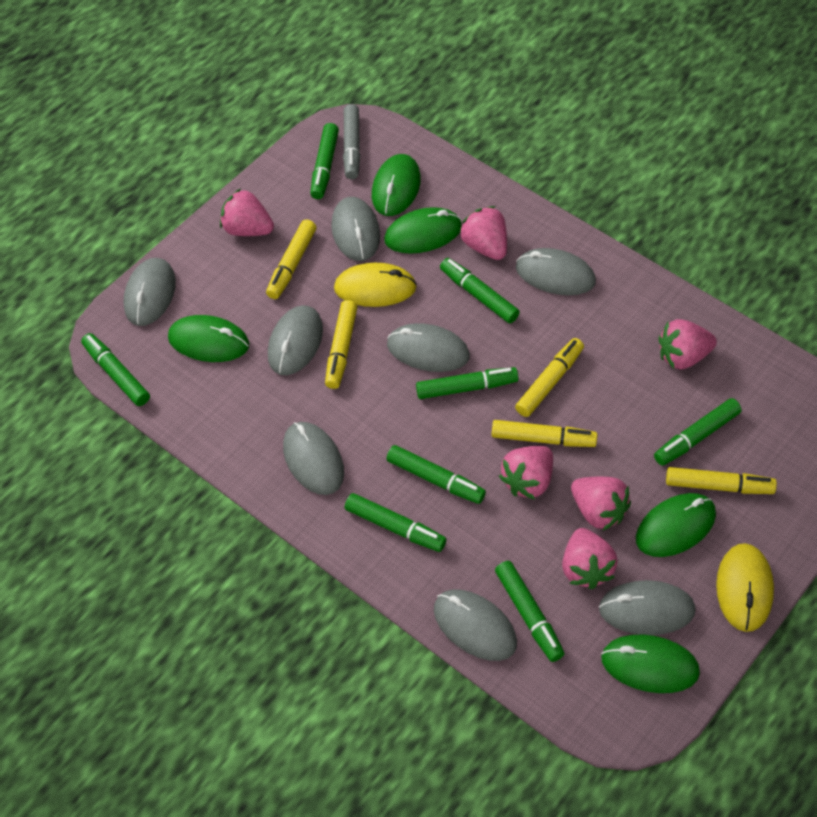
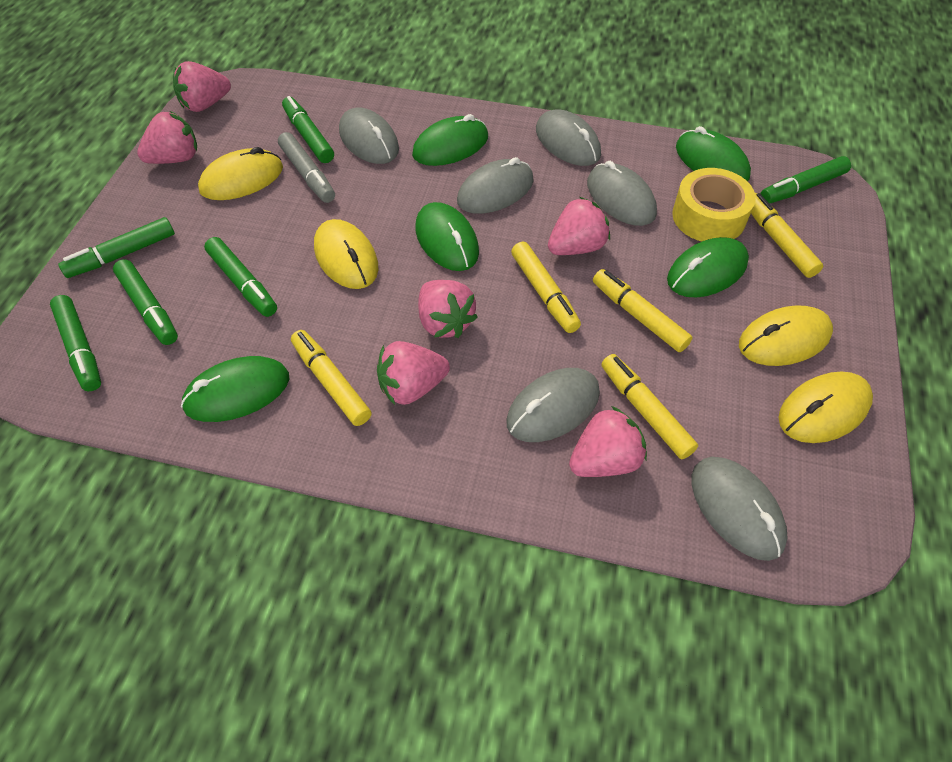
green marker: 8 -> 6
grey mouse: 8 -> 6
yellow mouse: 2 -> 4
yellow tape: 0 -> 1

